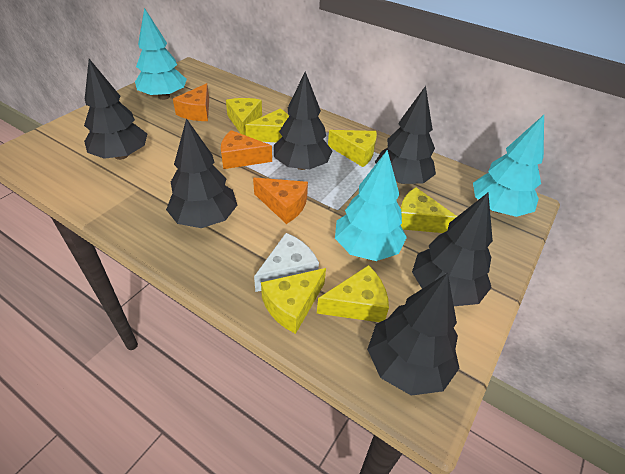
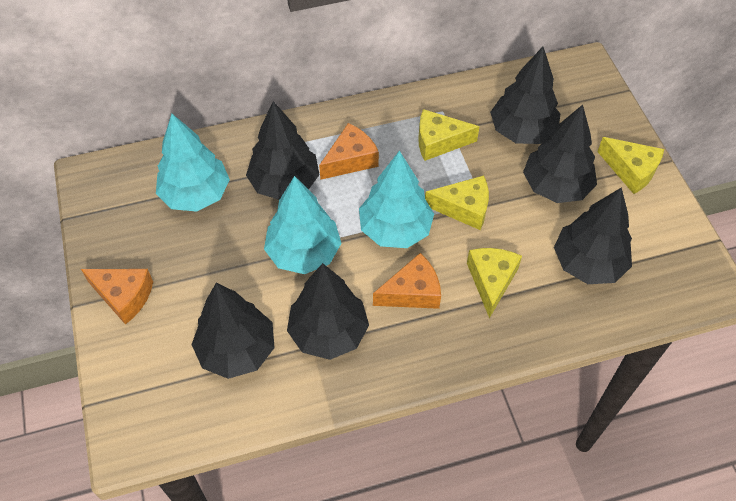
white cheese: 1 -> 0
yellow cheese: 6 -> 4

